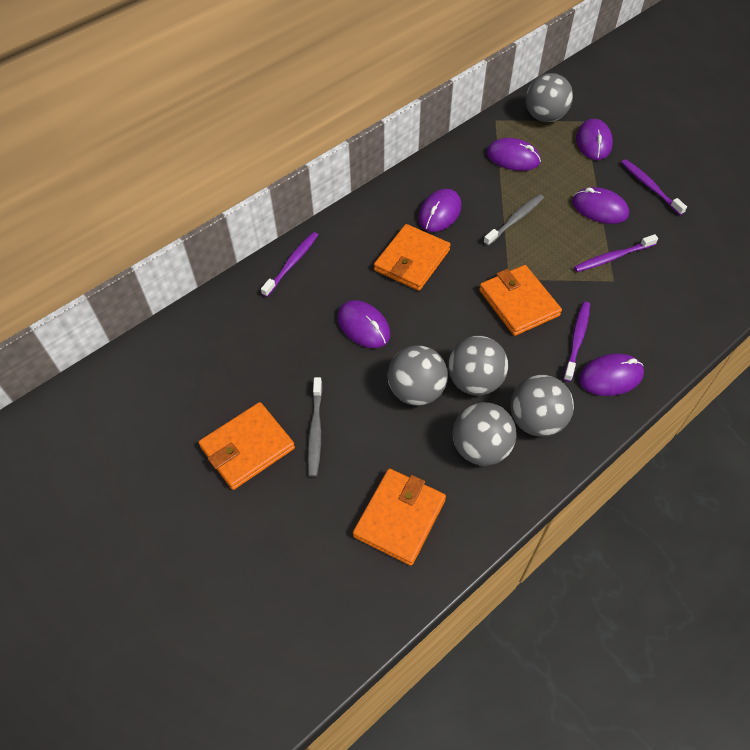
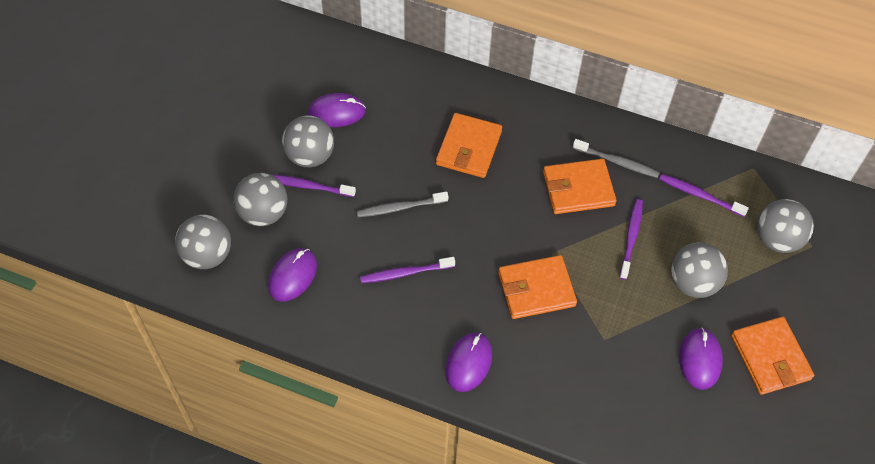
purple mouse: 6 -> 4

